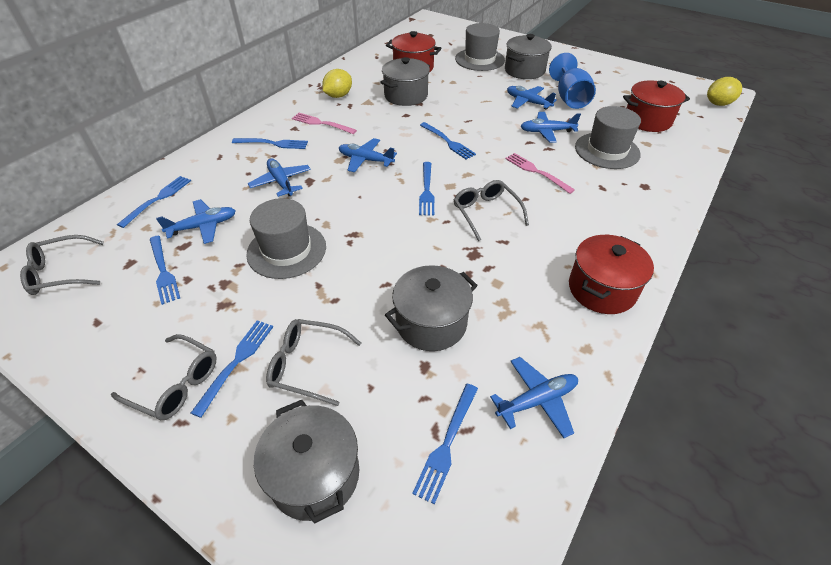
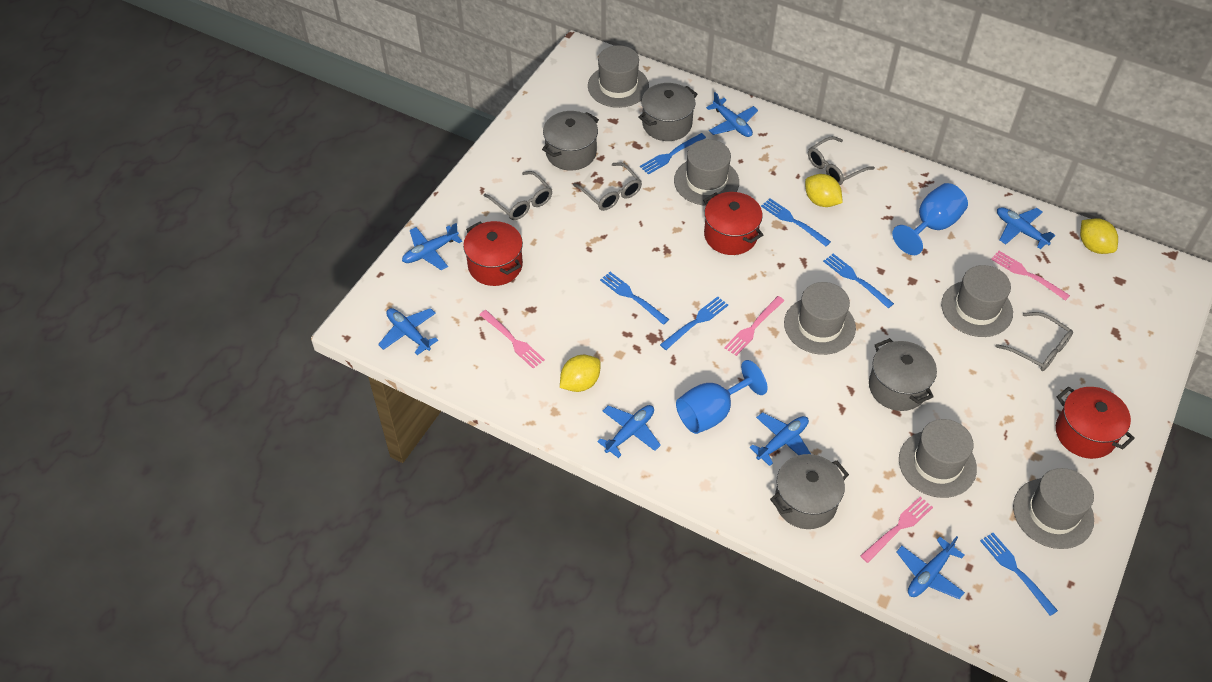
blue fork: 7 -> 6
blue goblet: 1 -> 2
blue plane: 6 -> 7
grey hat: 3 -> 6
pink fork: 2 -> 4
yellow lemon: 2 -> 3

